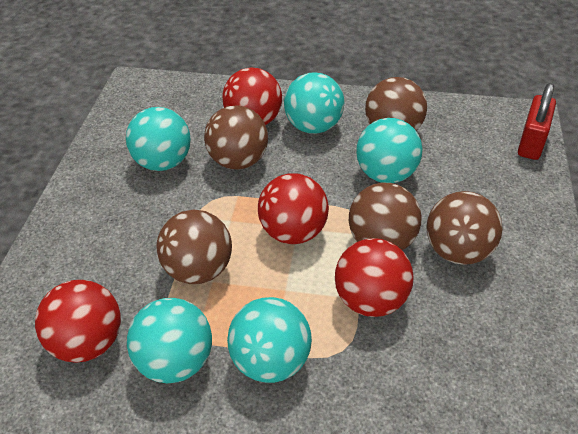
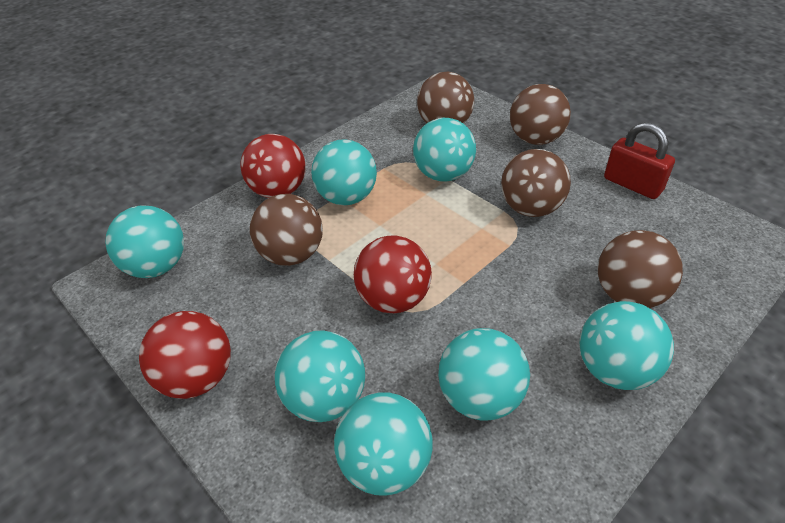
red ball: 4 -> 3
turquoise ball: 5 -> 7

